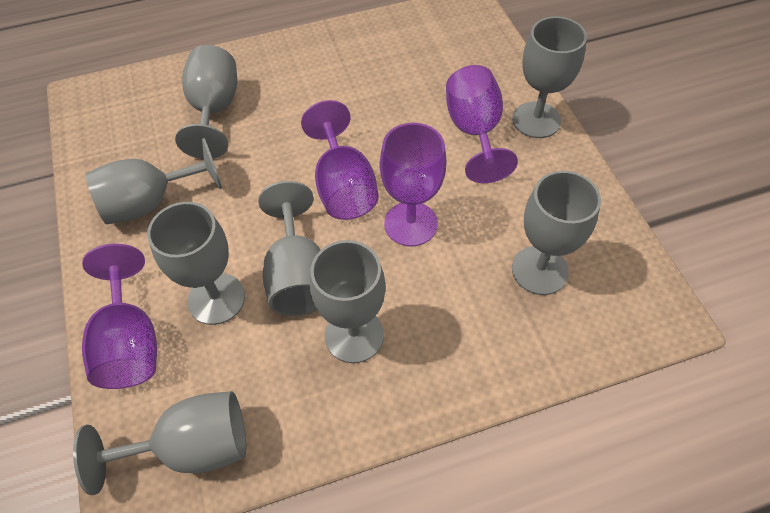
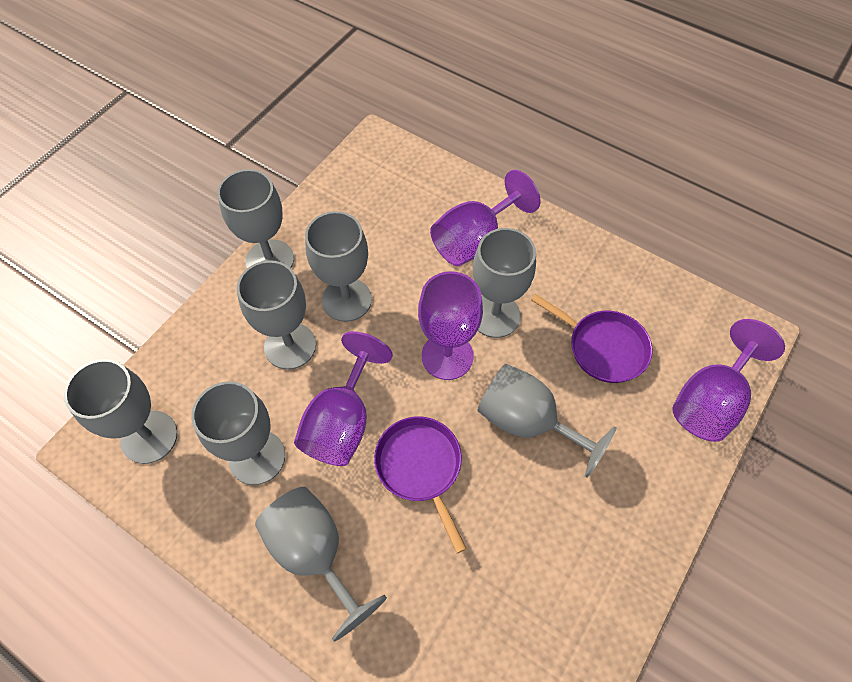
purple pan: 0 -> 2

